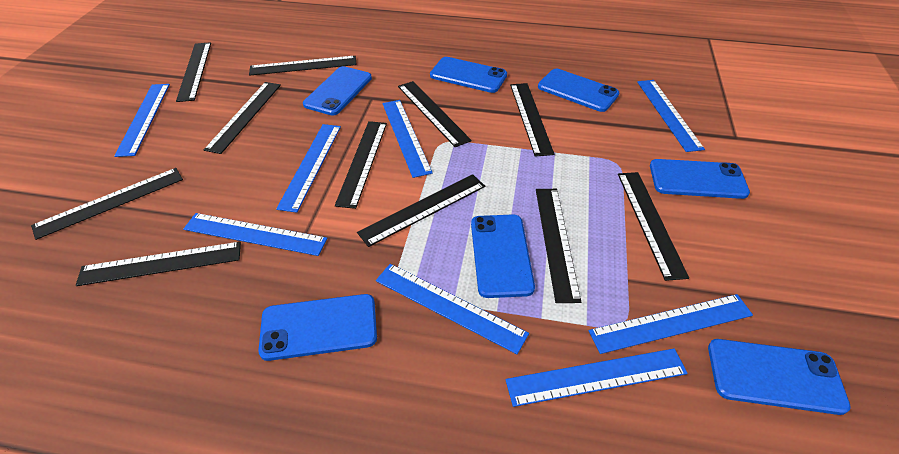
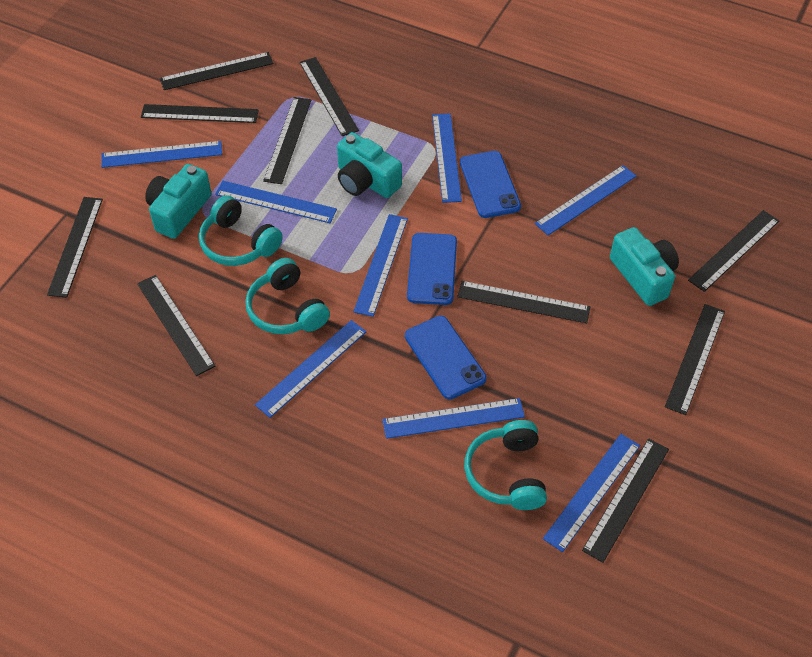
black ruler: 11 -> 10
blue phone: 7 -> 3
turquoise camera: 0 -> 3
turquoise headphones: 0 -> 3

